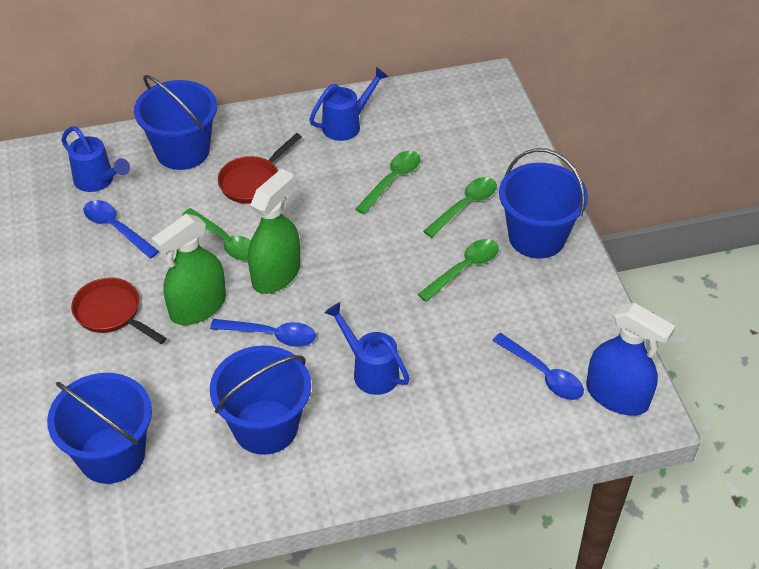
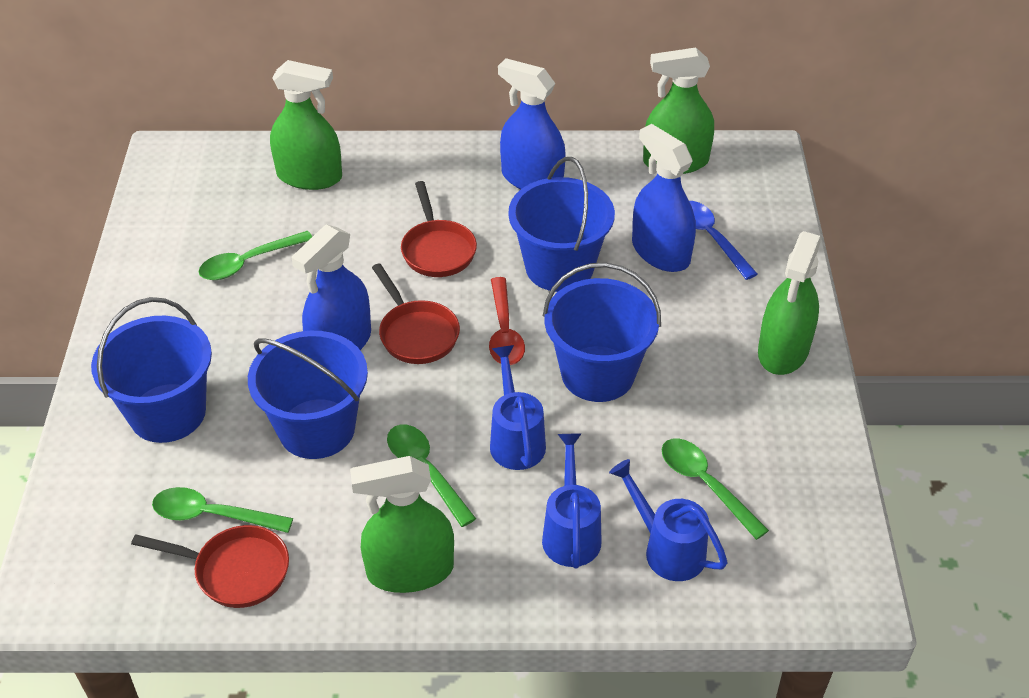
blue spoon: 3 -> 1
blue spray bottle: 1 -> 3
green spray bottle: 2 -> 4
red pan: 2 -> 3
red spoon: 0 -> 1

